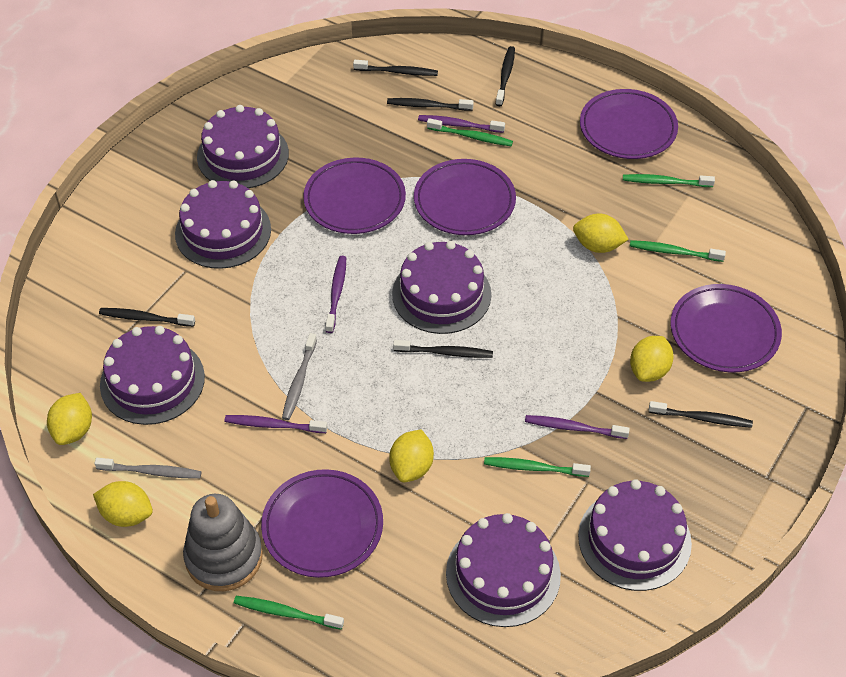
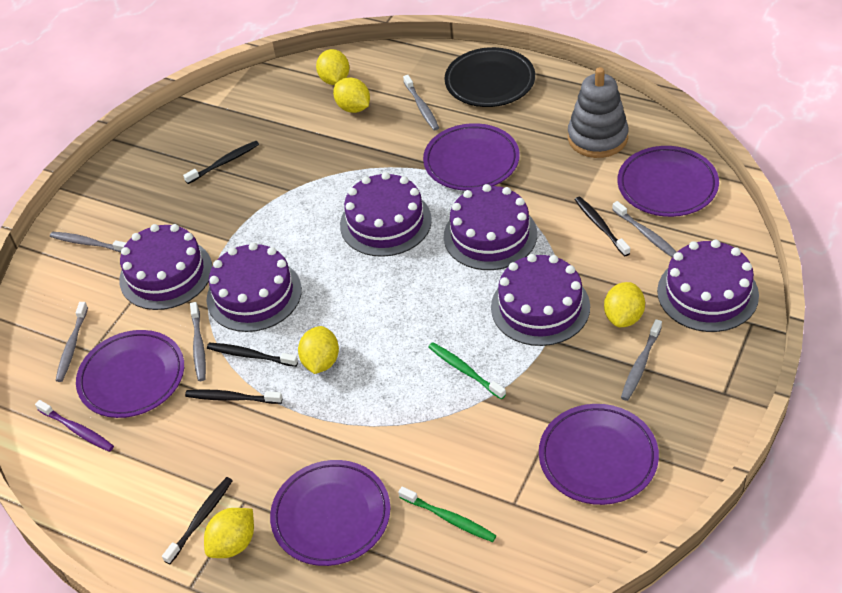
black plate: 0 -> 1
black toothbrush: 6 -> 5
green toothbrush: 5 -> 2
grey toothbrush: 2 -> 6
purple toothbrush: 4 -> 1

